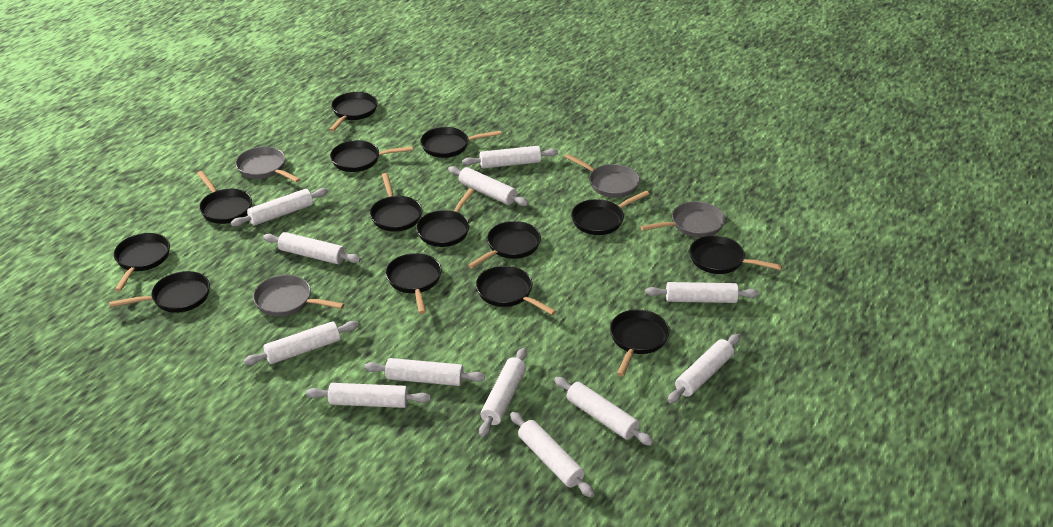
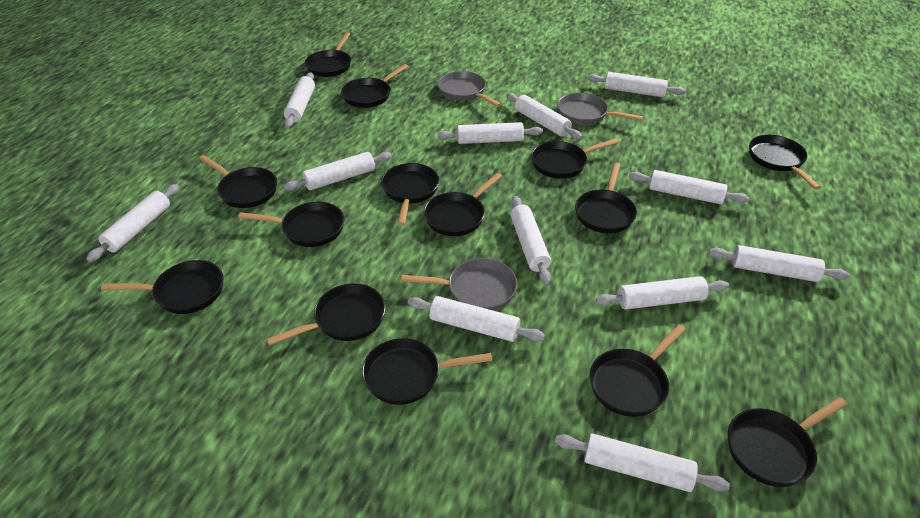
grey pan: 4 -> 3

